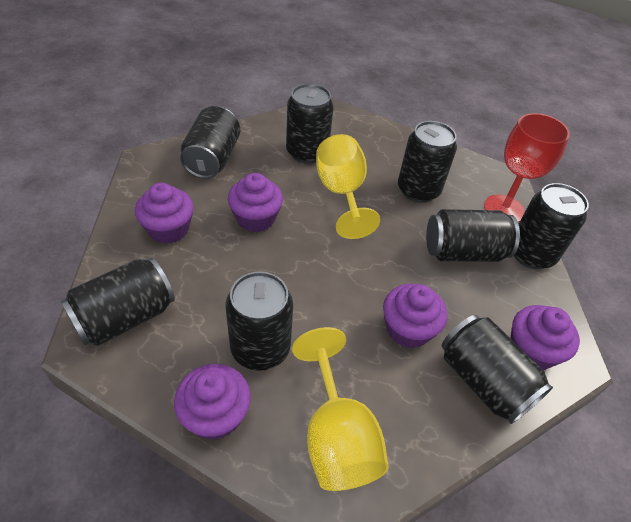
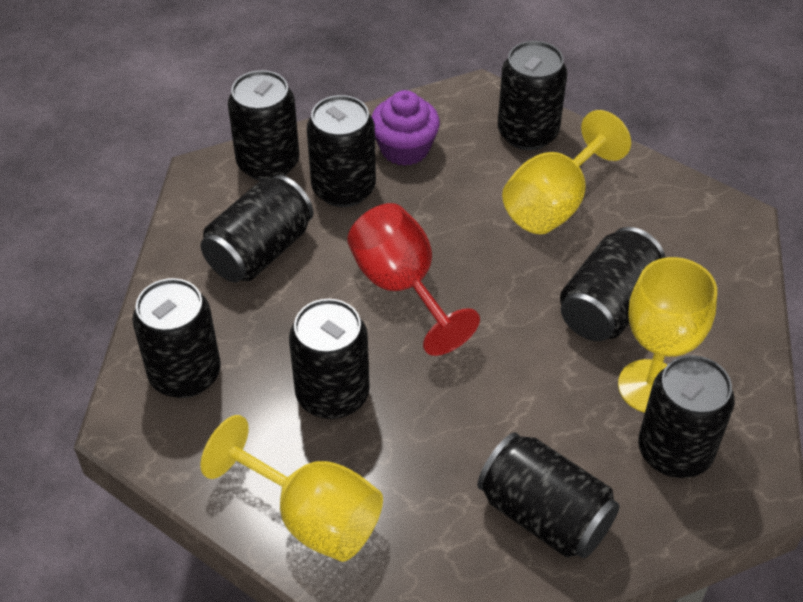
black can: 8 -> 9
purple cupcake: 5 -> 1
yellow goblet: 2 -> 3

